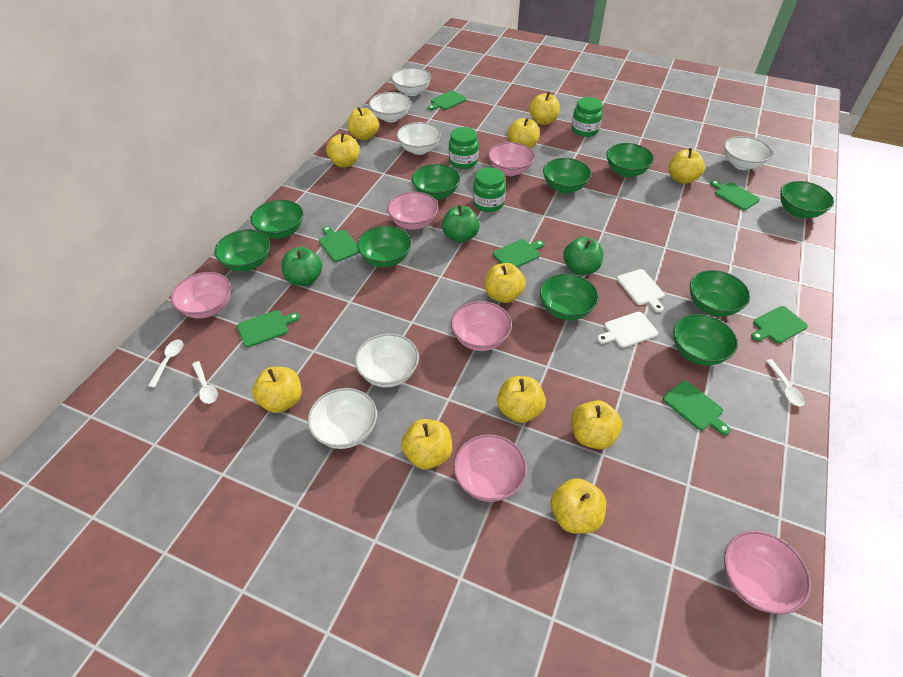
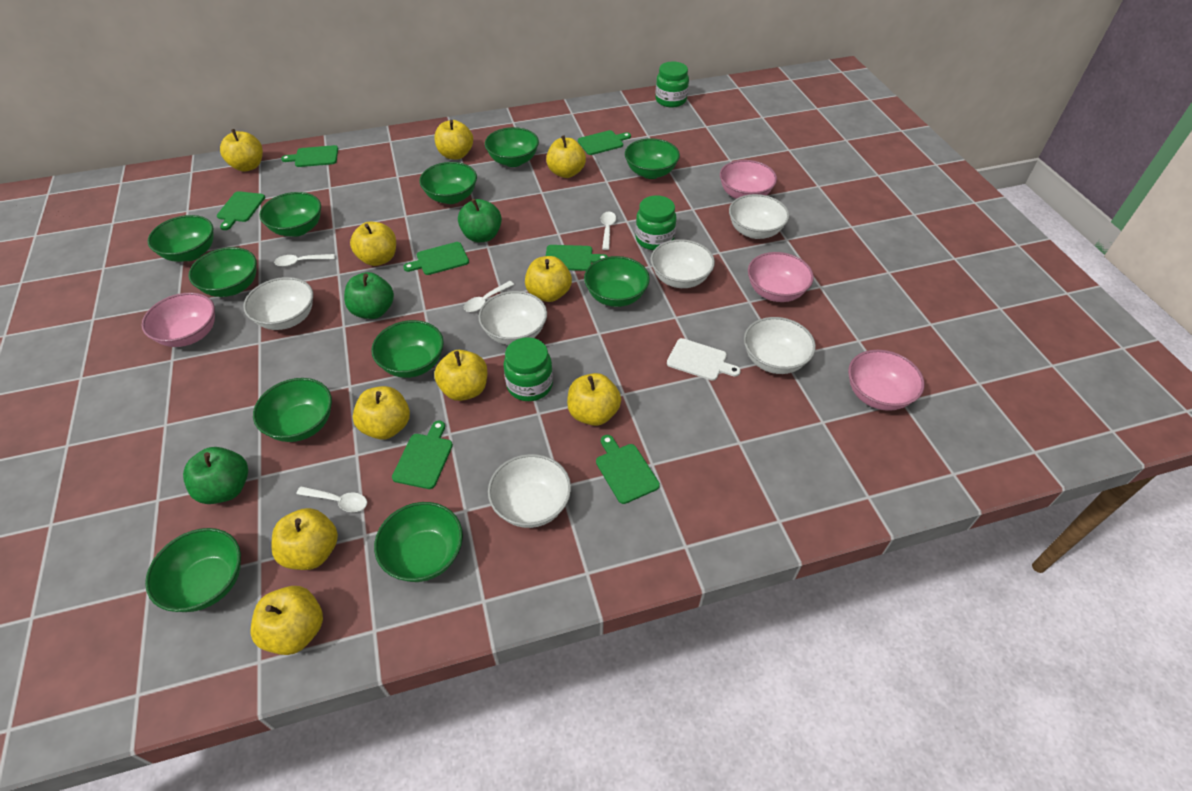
green bowl: 10 -> 11
pink bowl: 6 -> 4
white cutting board: 2 -> 1
white spoon: 3 -> 4
yellow apple: 11 -> 10

